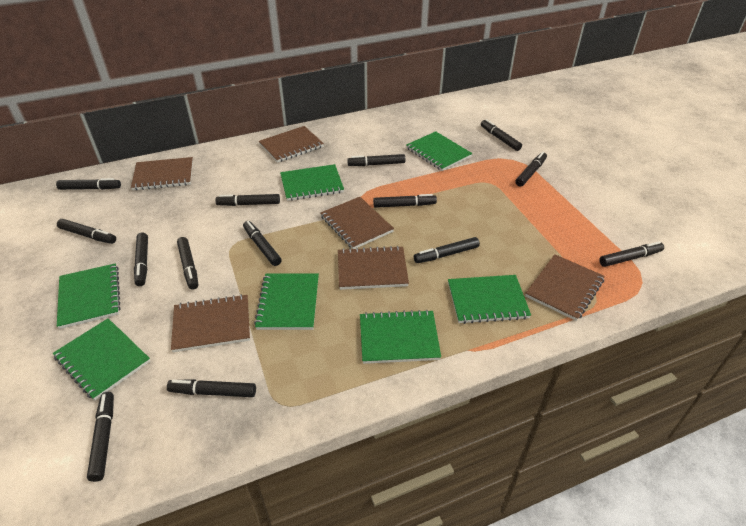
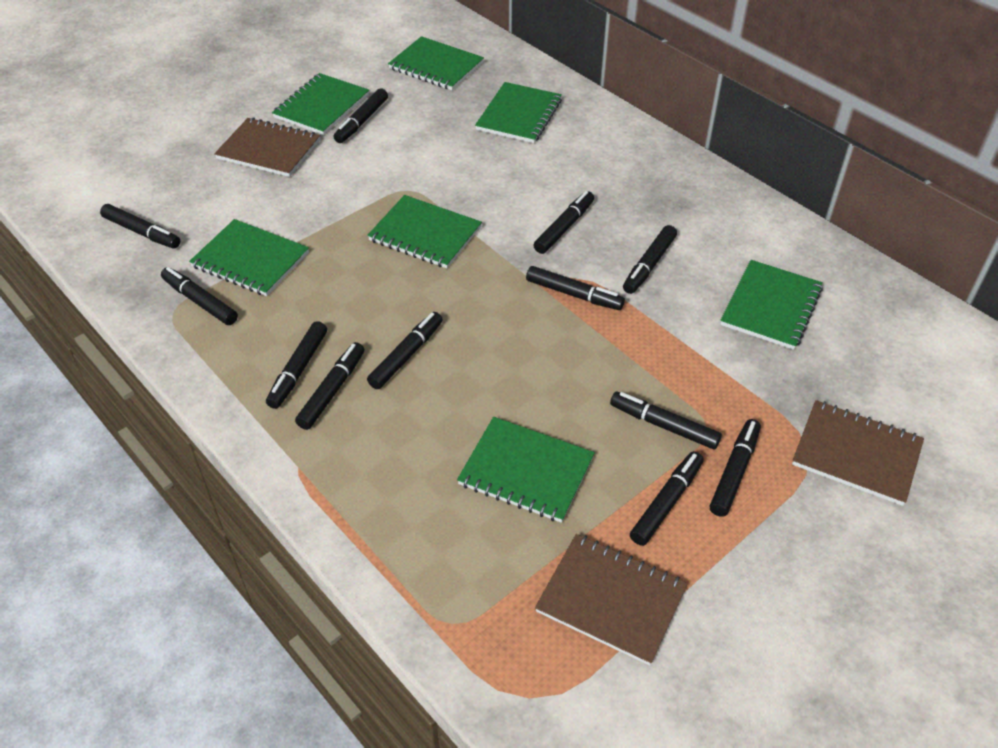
black marker: 14 -> 12
brown notebook: 6 -> 3

